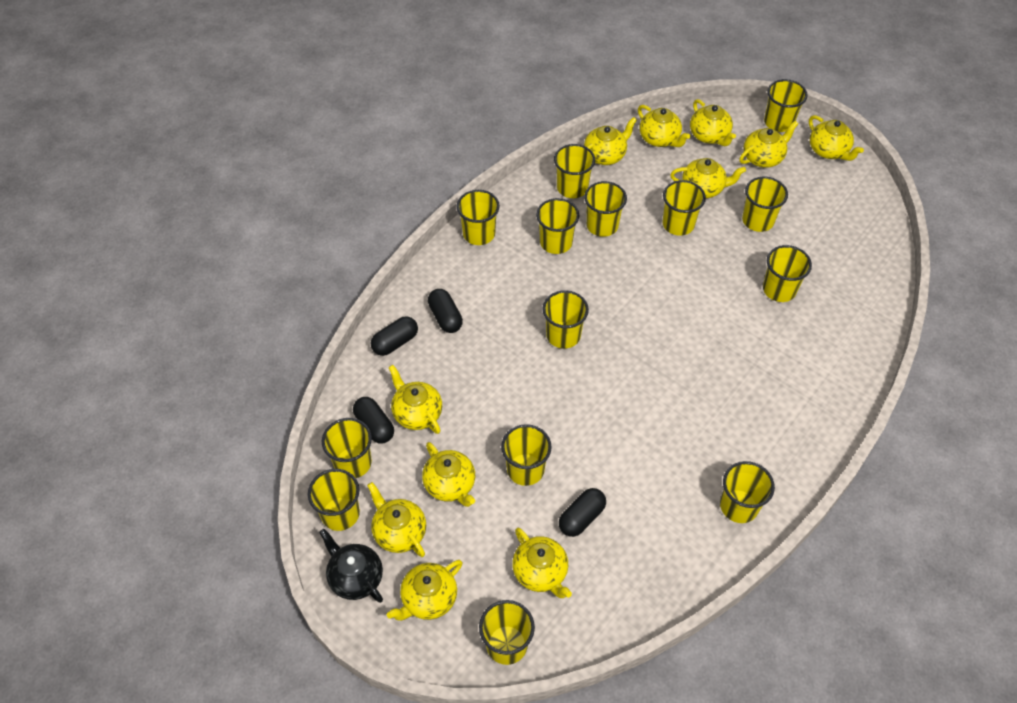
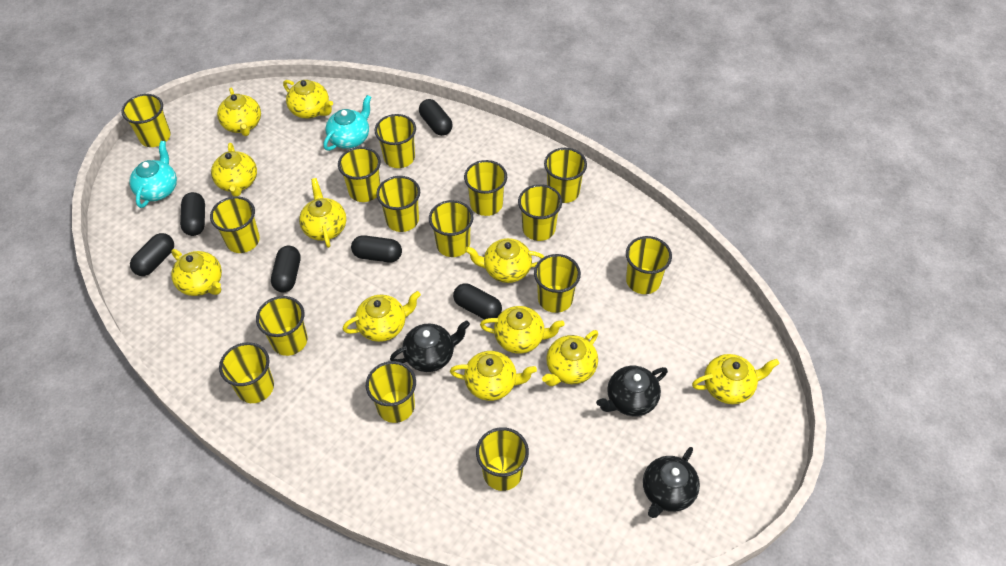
black capsule: 4 -> 6
black teapot: 1 -> 3
turquoise teapot: 0 -> 2
yellow cup: 14 -> 15

